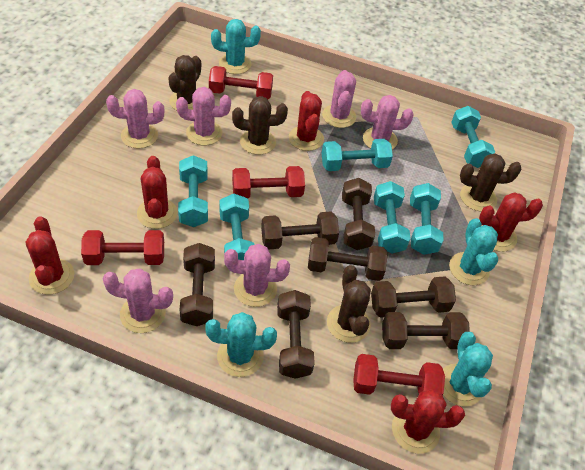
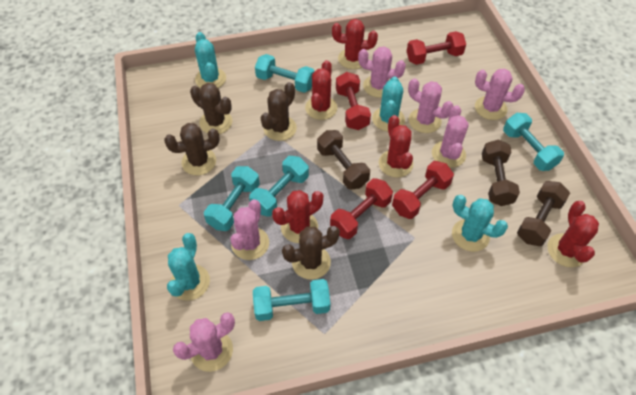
brown dumbbell: 7 -> 3
turquoise dumbbell: 6 -> 5

